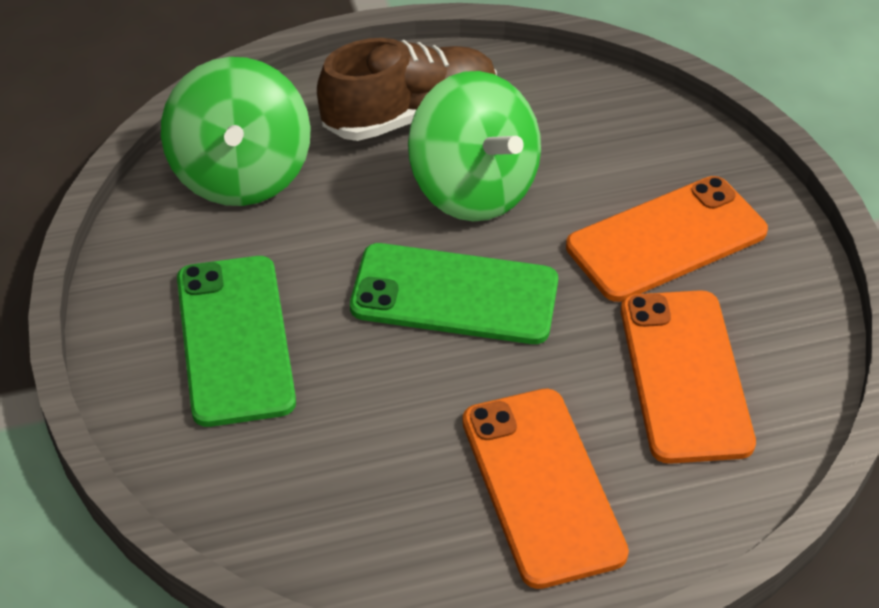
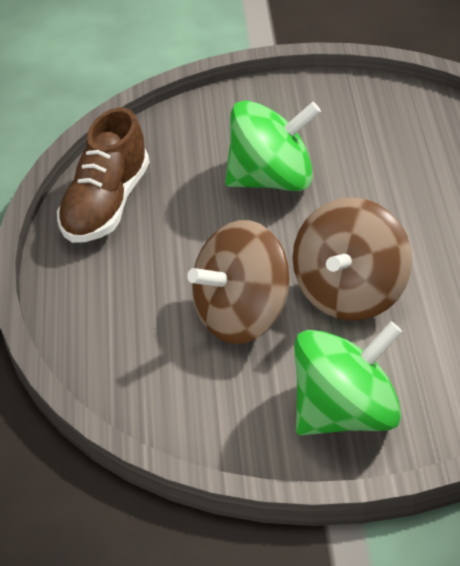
brown spinning top: 0 -> 2
green phone: 2 -> 0
orange phone: 3 -> 0

